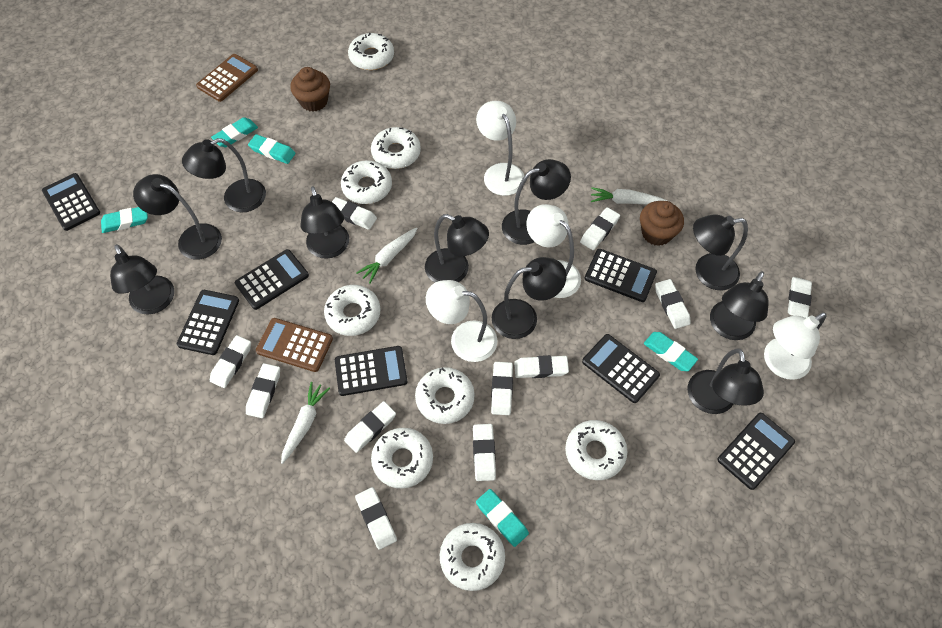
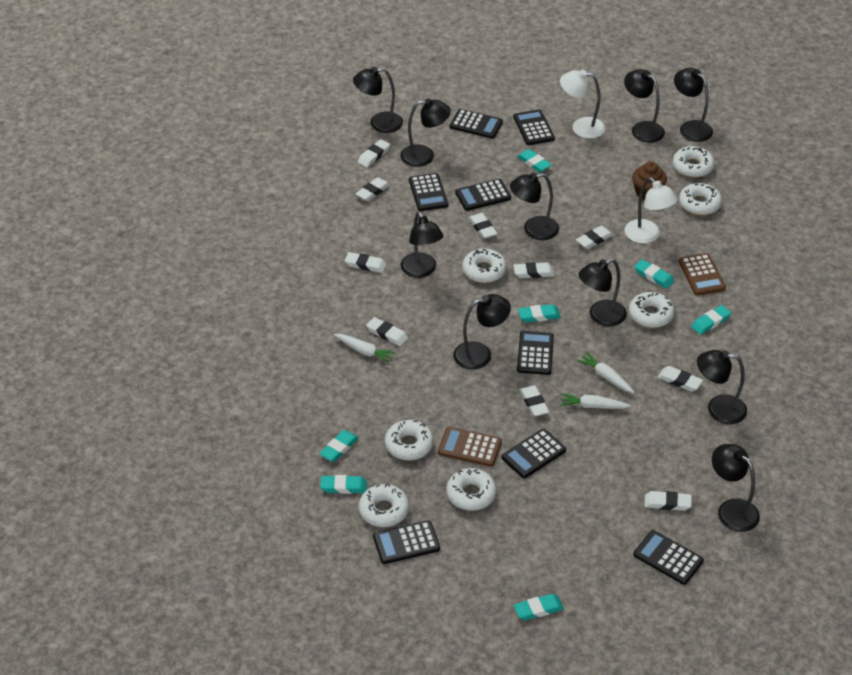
black calculator: 7 -> 8
brown cupcake: 2 -> 1
turquoise eraser: 5 -> 7
white donut: 8 -> 7
white eraser: 11 -> 10
white lamp: 4 -> 2

